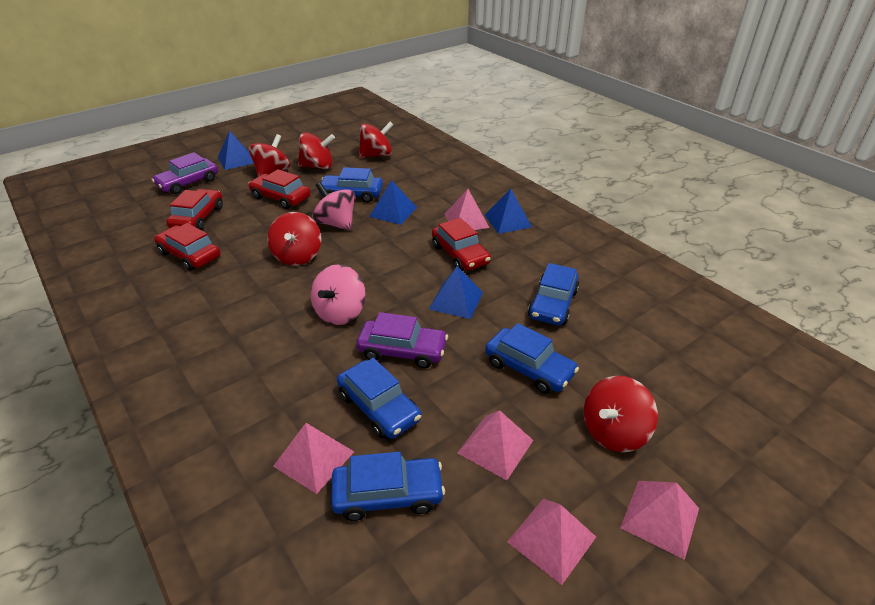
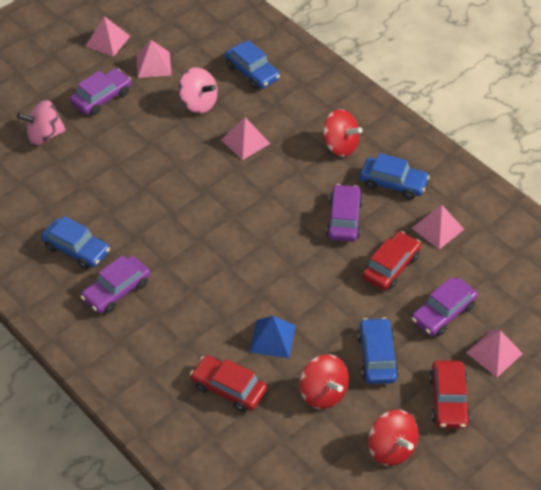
blue car: 5 -> 4
blue pyramid: 4 -> 1
purple car: 2 -> 4
red car: 4 -> 3
red spinning top: 5 -> 3

